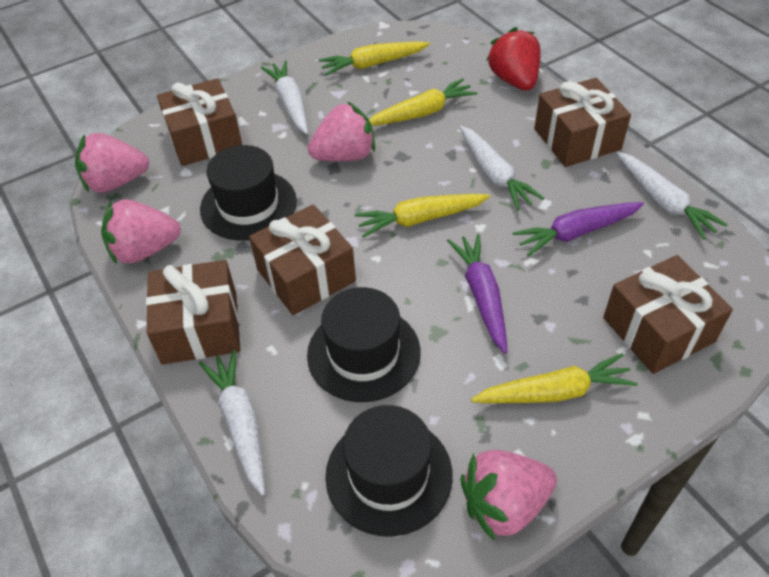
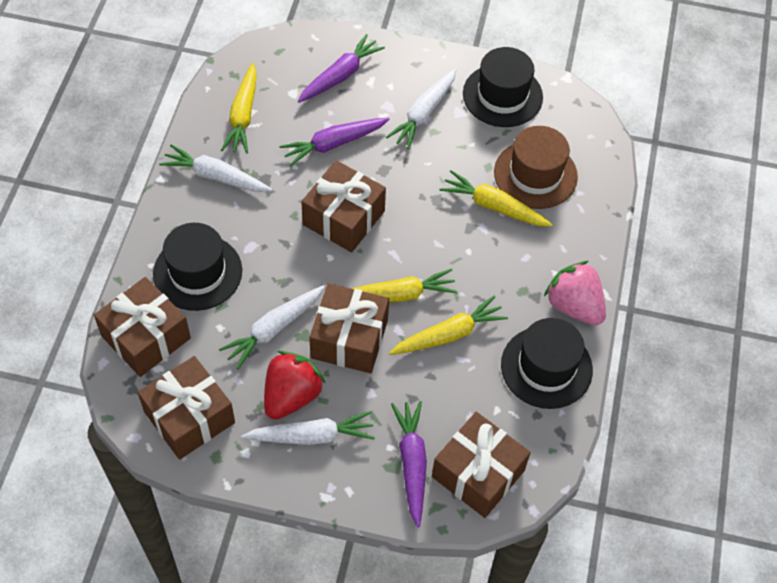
brown hat: 0 -> 1
pink strawberry: 4 -> 1
purple carrot: 2 -> 3

